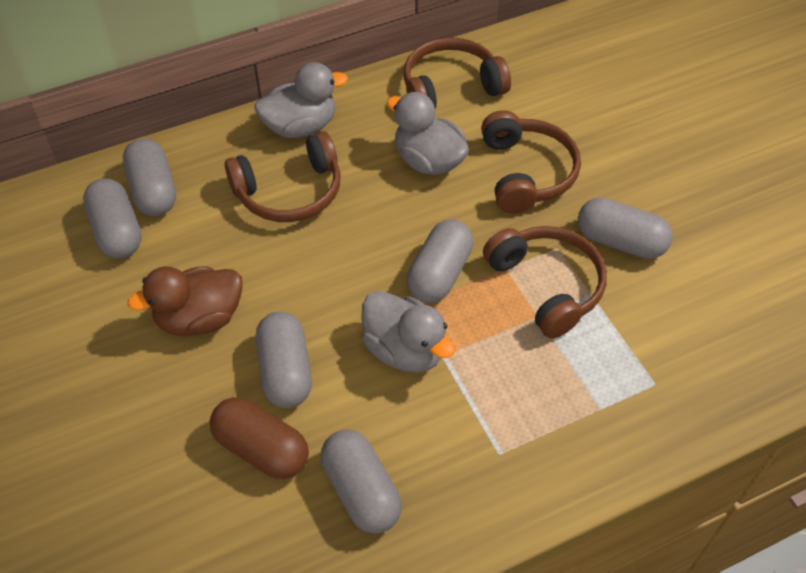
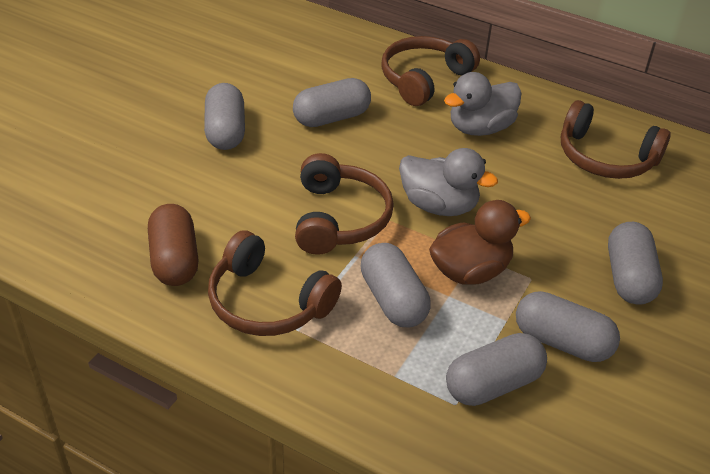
grey duck: 3 -> 2

